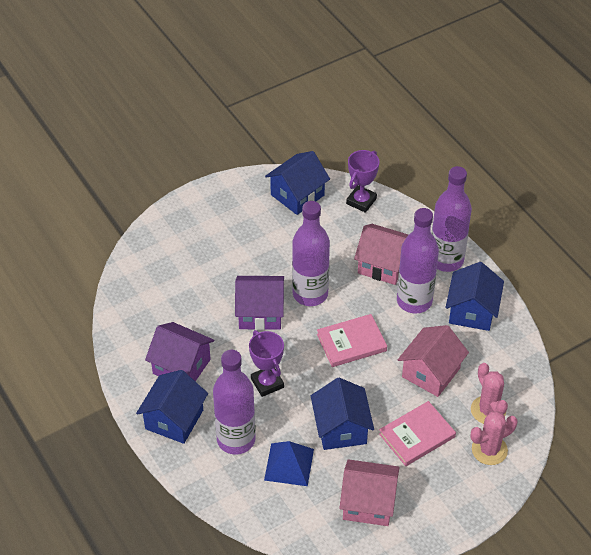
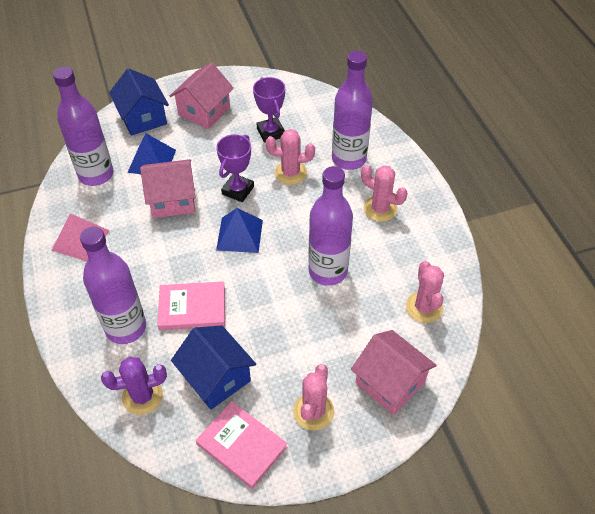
blue house: 4 -> 2
blue pyramid: 1 -> 2
pink cactus: 2 -> 4
pink pyramid: 0 -> 1
purple cactus: 0 -> 1
purple house: 2 -> 0

